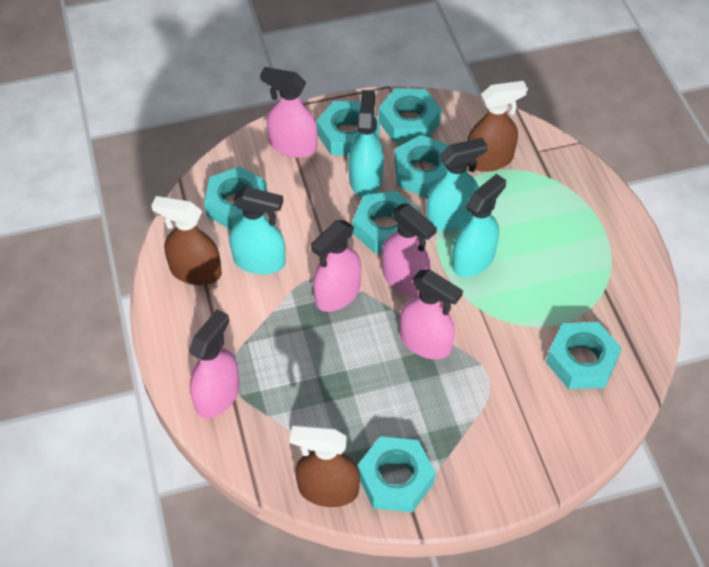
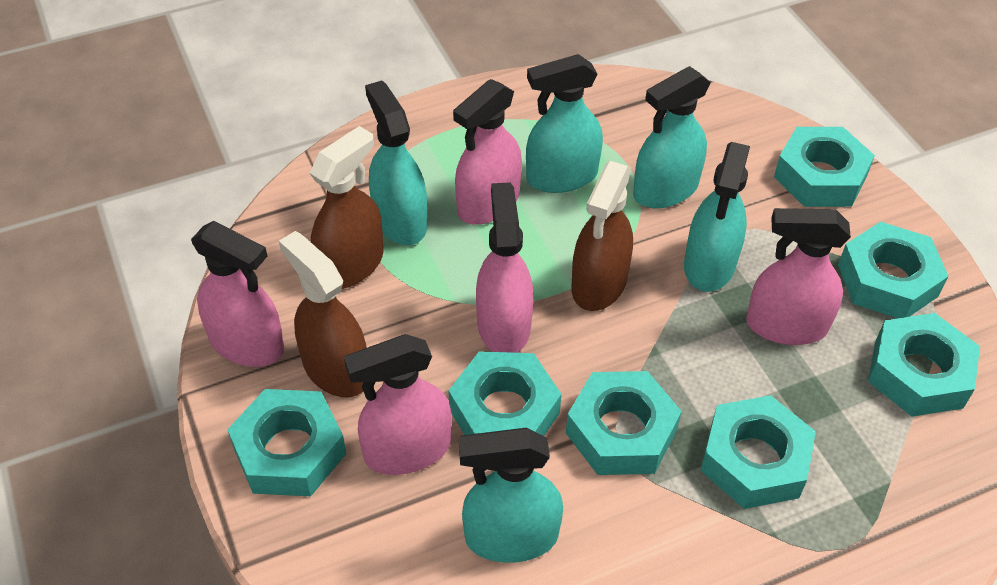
turquoise spray bottle: 4 -> 5

